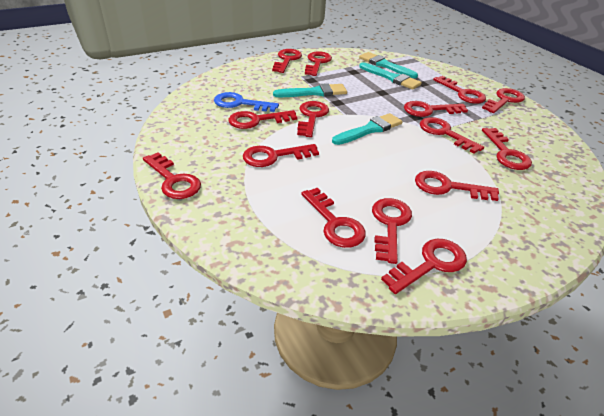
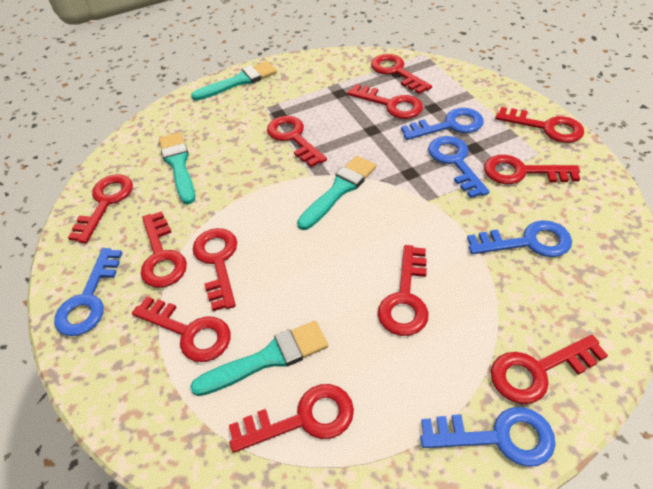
blue key: 1 -> 5
red key: 15 -> 12

